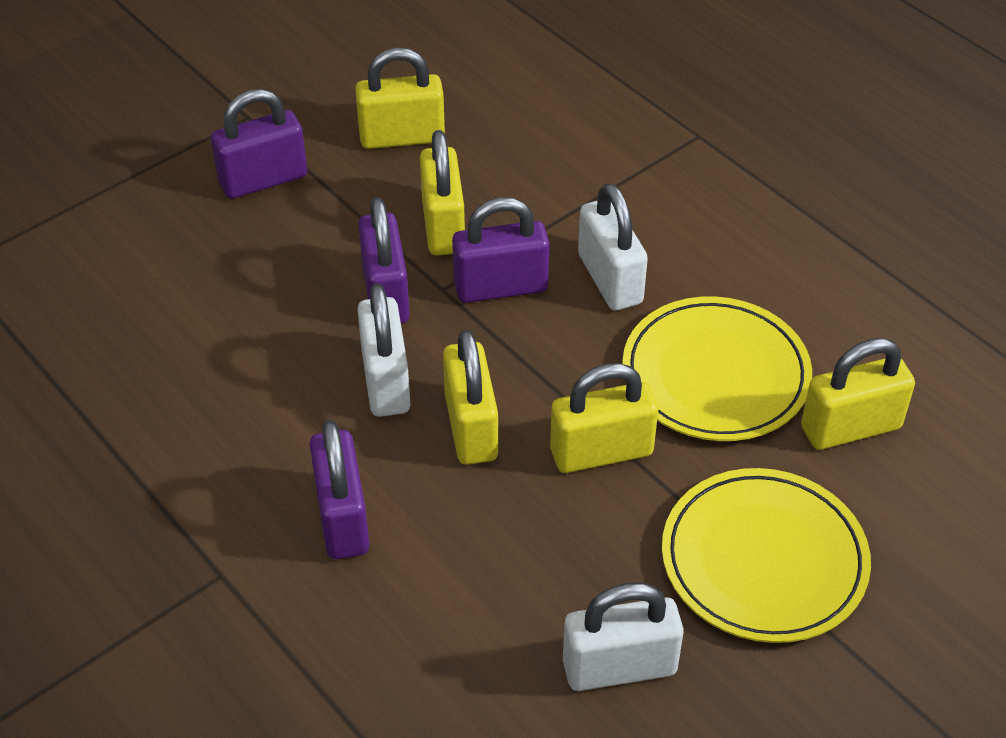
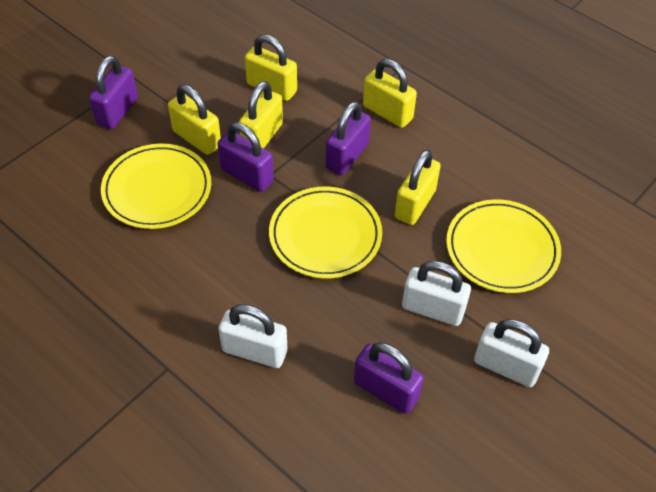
yellow plate: 2 -> 3

